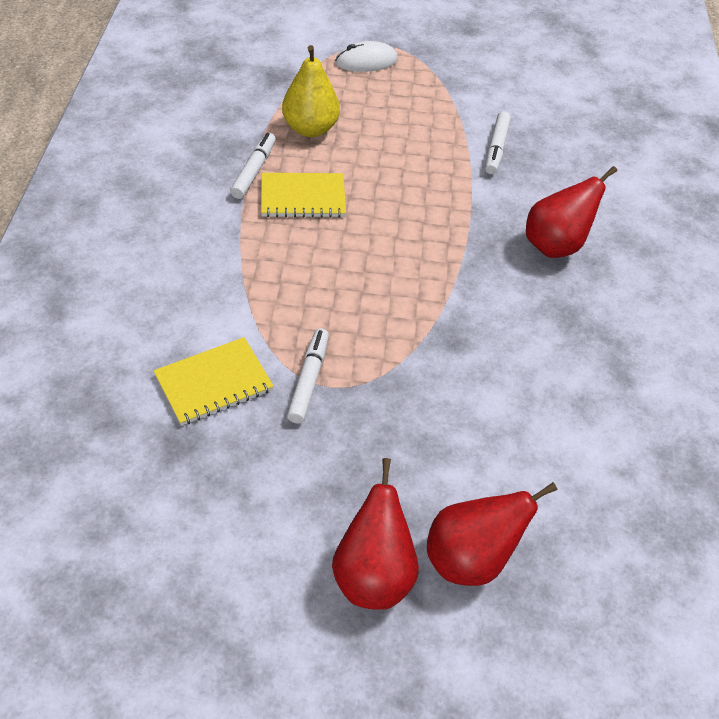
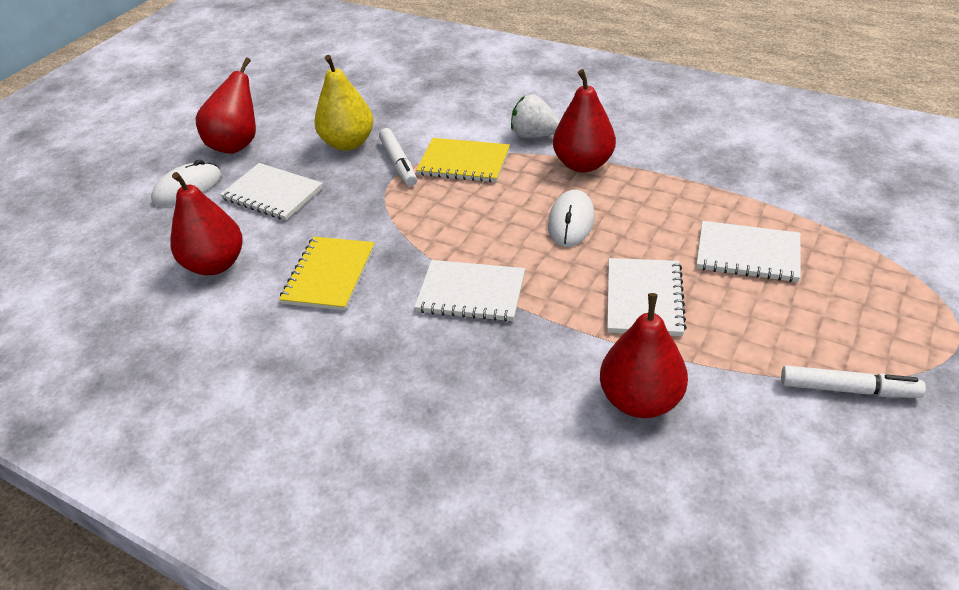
red pear: 3 -> 4
white marker: 3 -> 2
white mouse: 1 -> 2
white notebook: 0 -> 4
white strawberry: 0 -> 1

